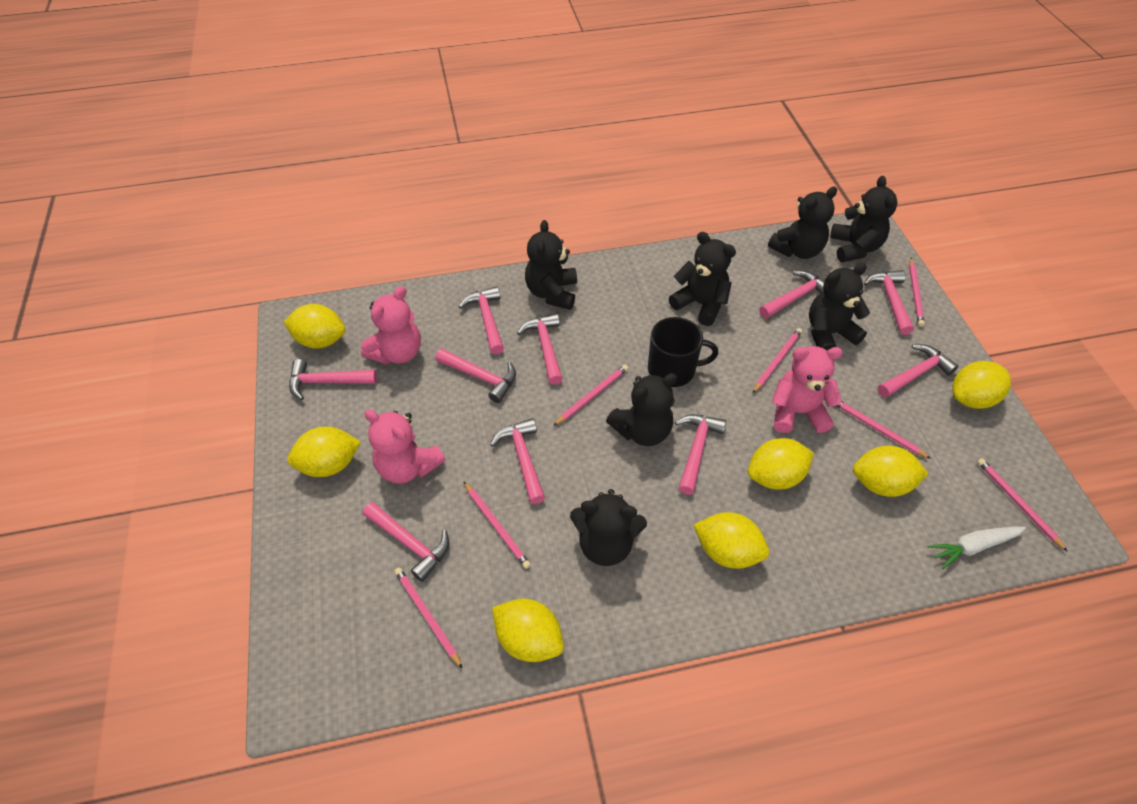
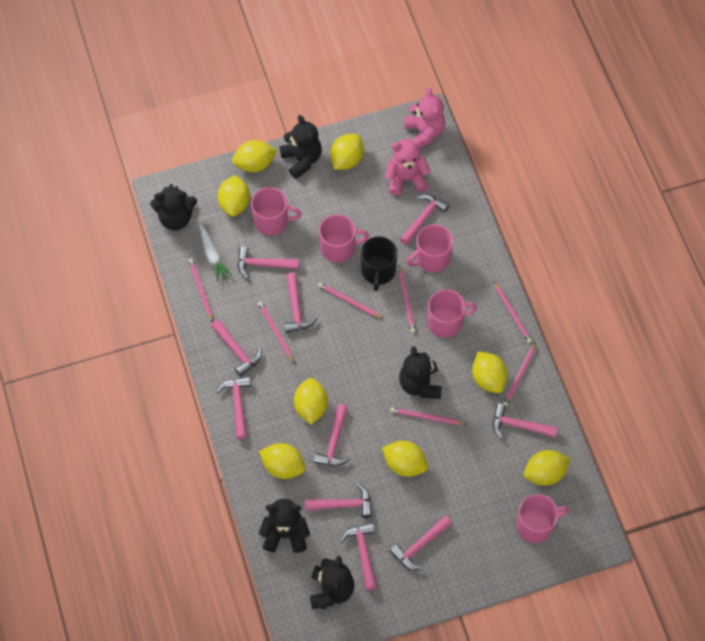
black teddy bear: 7 -> 5
pink mug: 0 -> 5
pink teddy bear: 3 -> 2
yellow lemon: 7 -> 8

